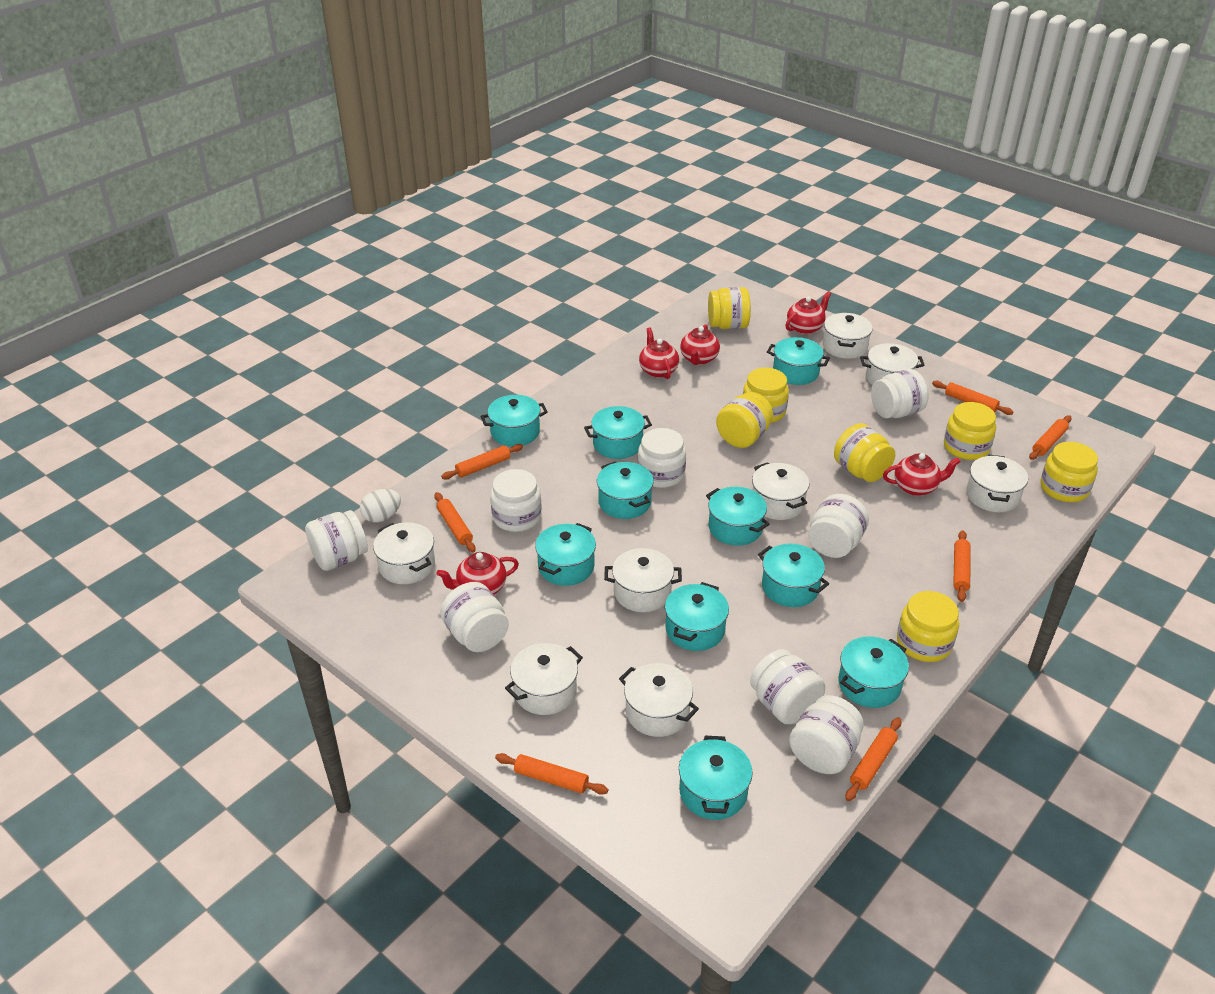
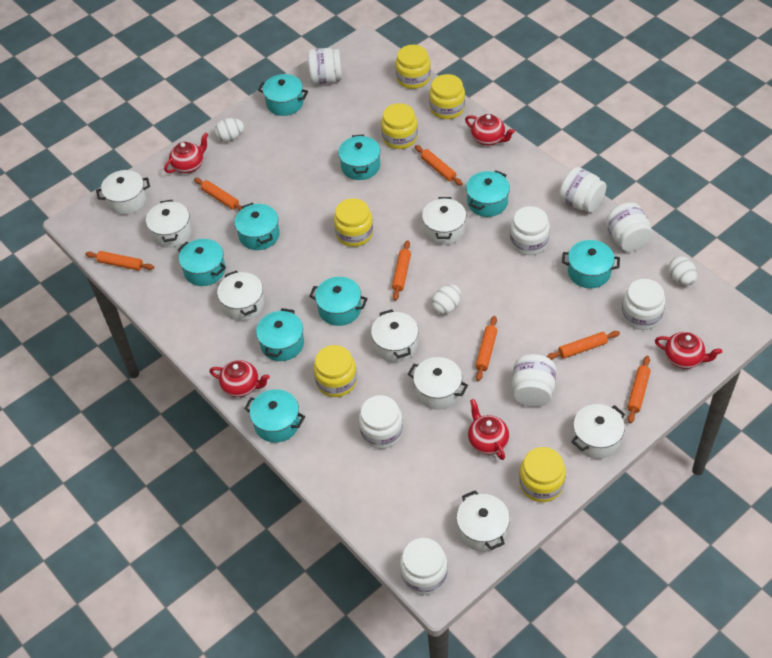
turquoise pot: 10 -> 9
white egg: 1 -> 3
yellow jar: 7 -> 6

